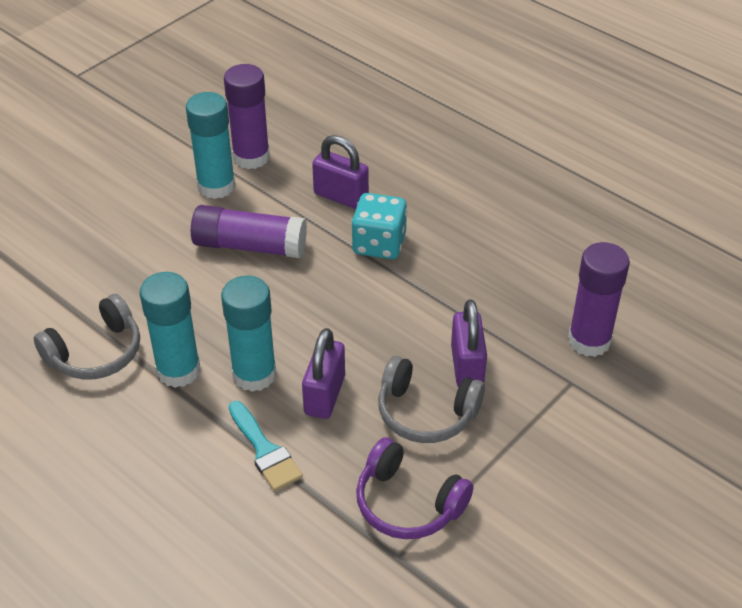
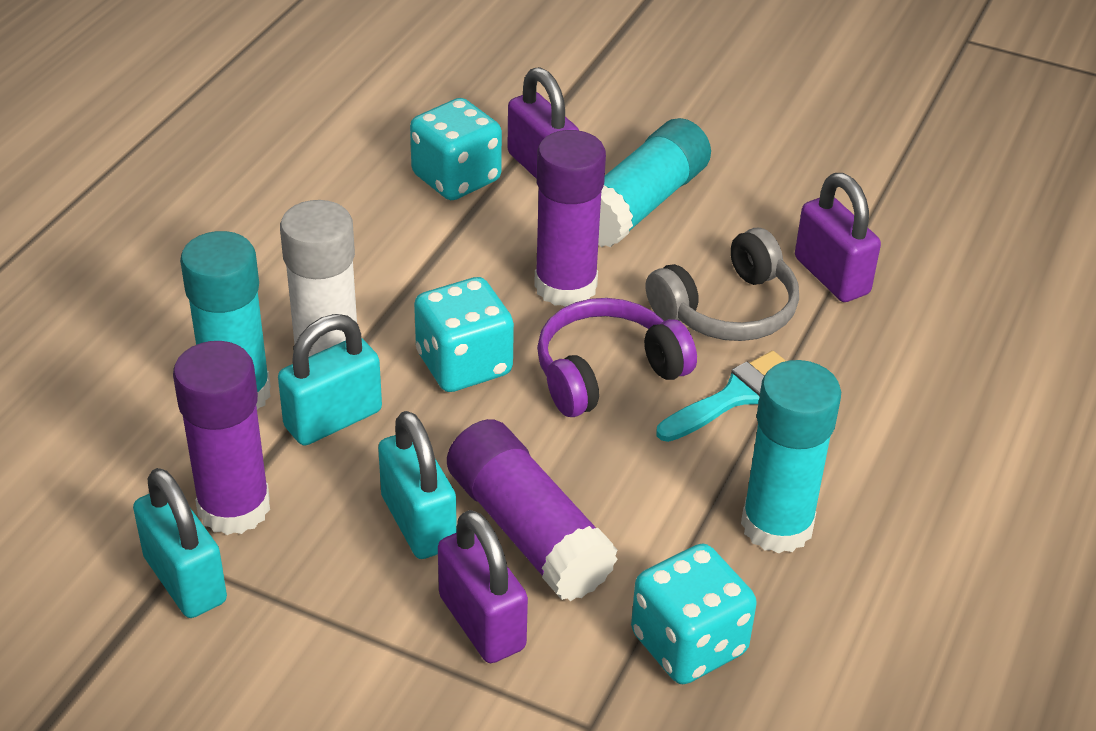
grey headphones: 2 -> 1
turquoise dice: 1 -> 3
turquoise padlock: 0 -> 3
white glue stick: 0 -> 1

